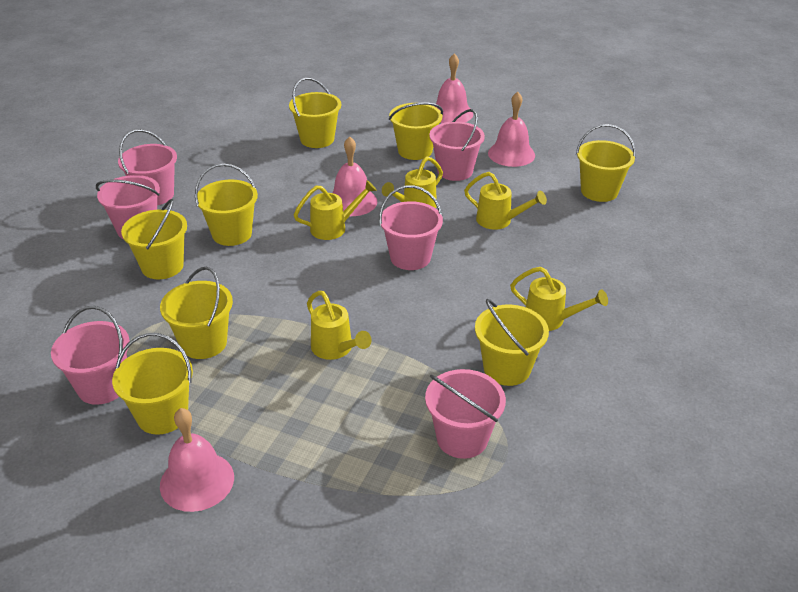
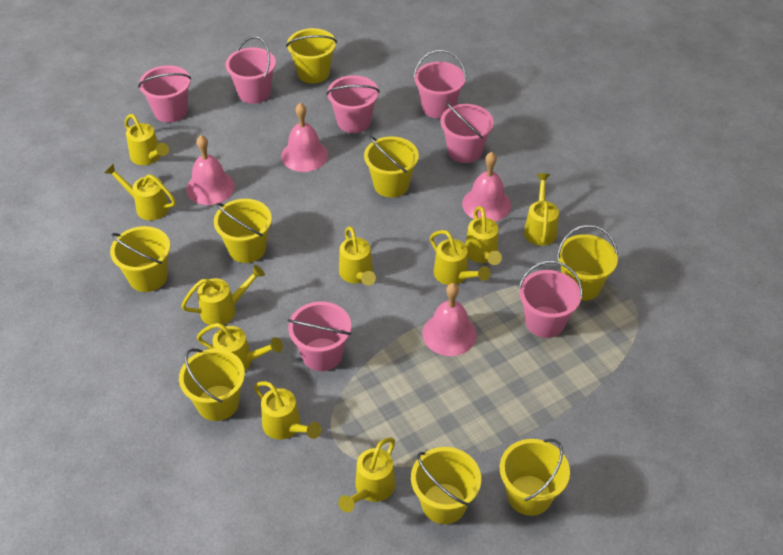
pink bucket: 6 -> 7
yellow watering can: 5 -> 10

